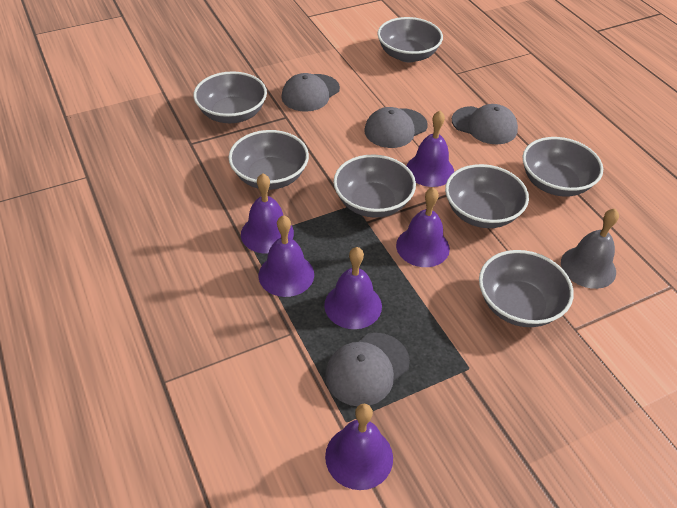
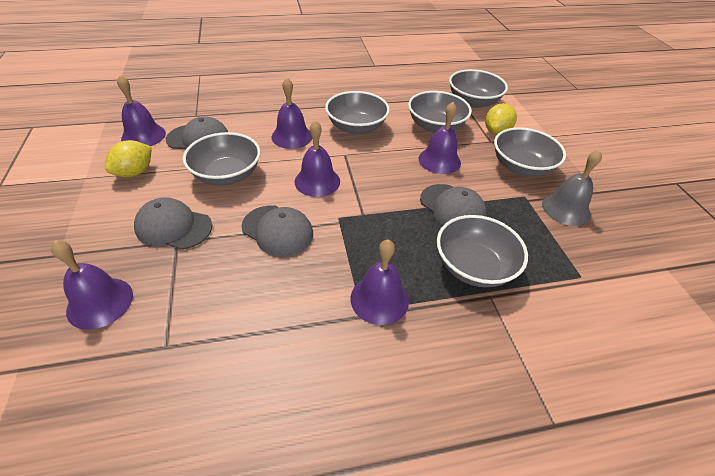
grey bowl: 7 -> 6
yellow lemon: 0 -> 2

